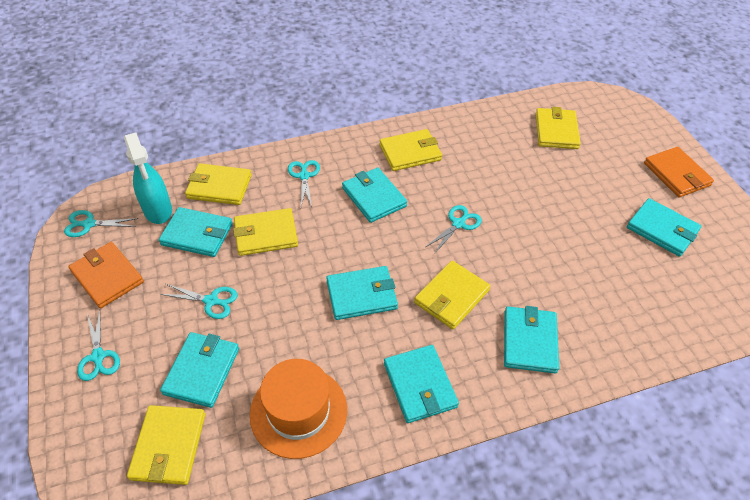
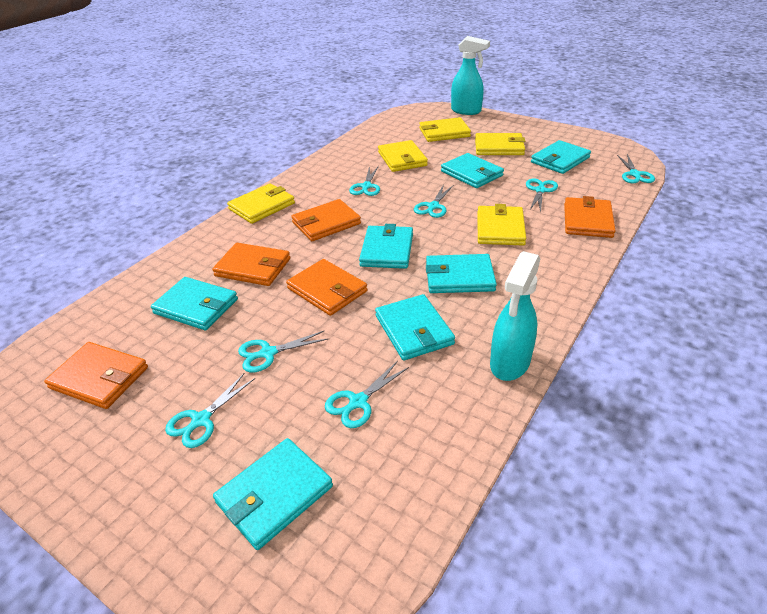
orange hat: 1 -> 0
orange wallet: 2 -> 5
turquoise scissors: 5 -> 7
turquoise spray bottle: 1 -> 2
yellow wallet: 6 -> 5

